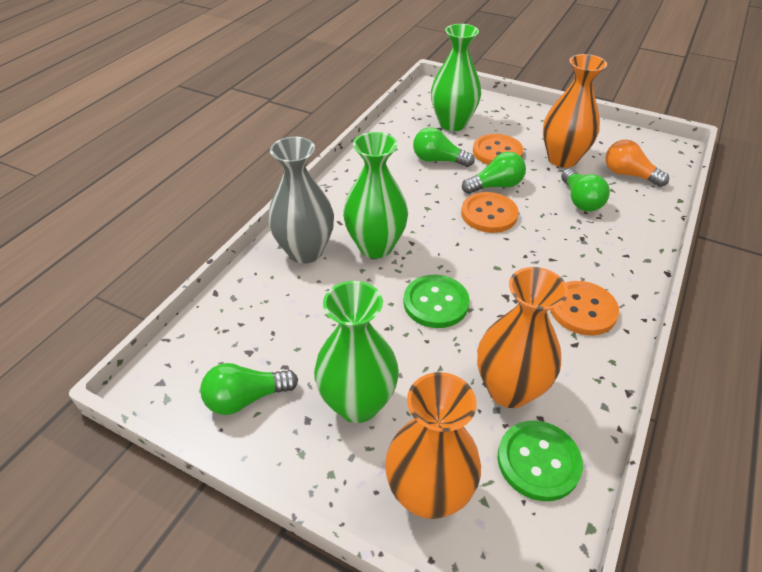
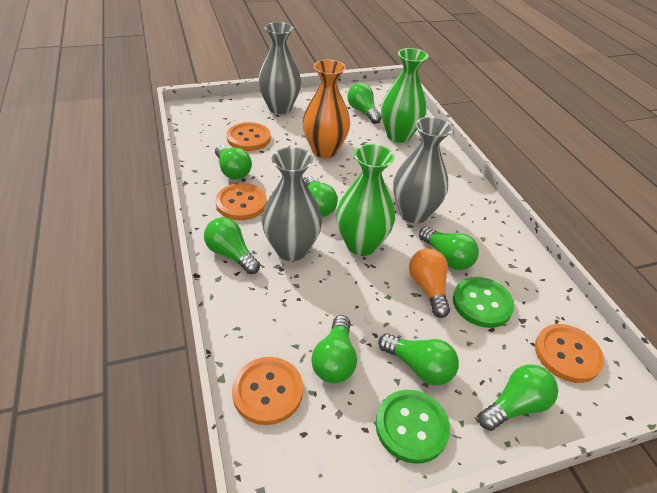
green light bulb: 4 -> 8
green vase: 3 -> 2
grey vase: 1 -> 3
orange button: 3 -> 4
orange vase: 3 -> 1

